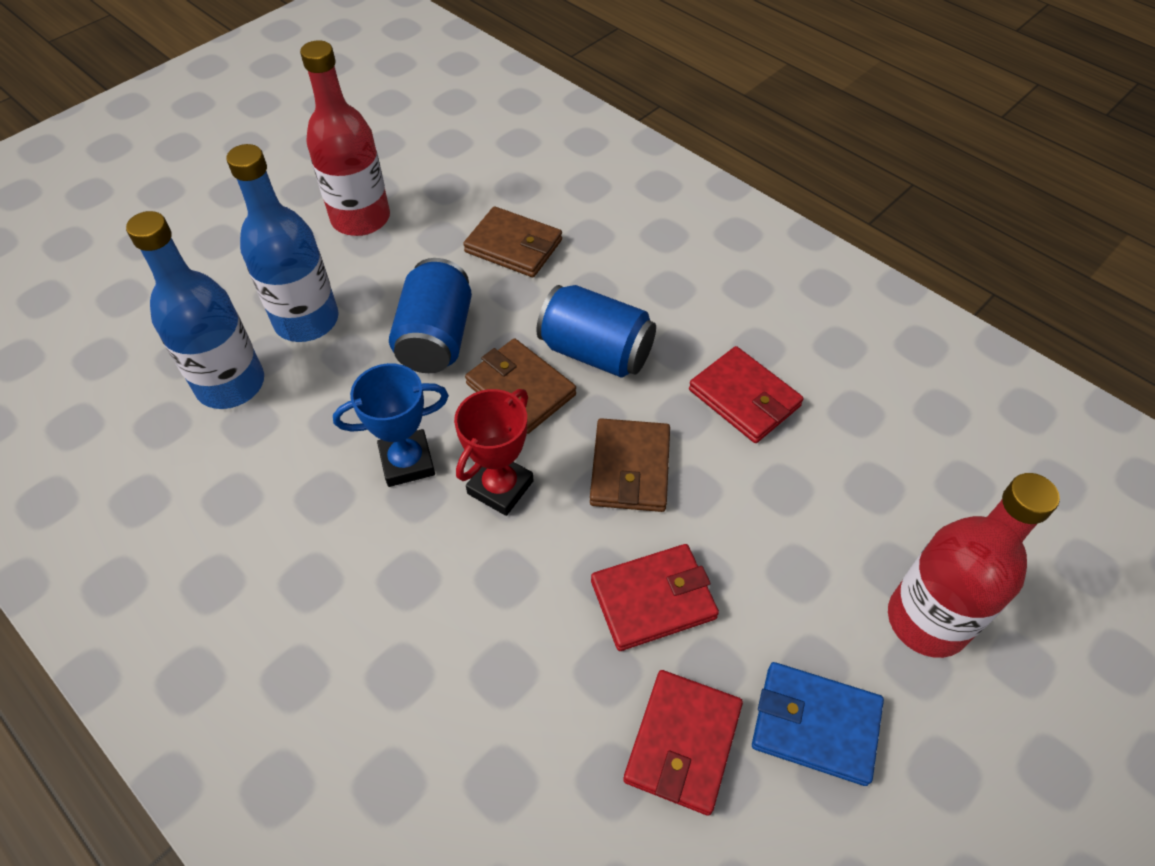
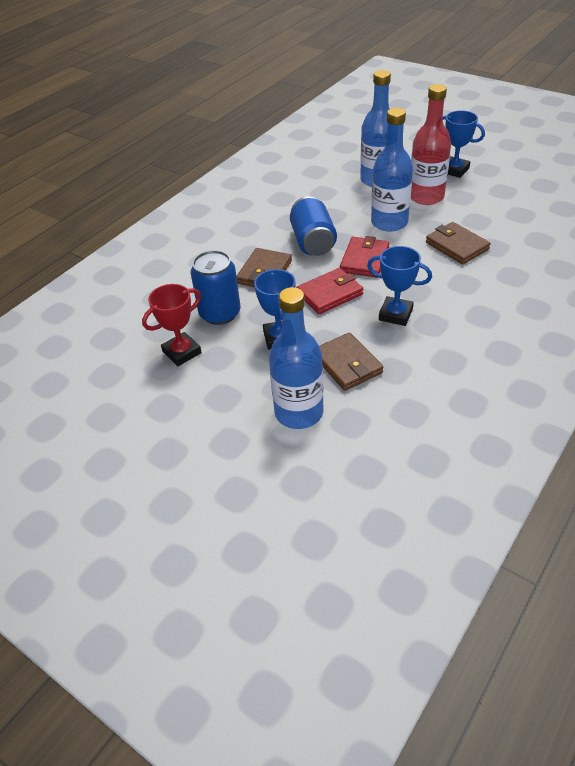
blue bottle: 2 -> 3
blue trophy: 1 -> 3
blue wallet: 1 -> 0
red bottle: 2 -> 1
red wallet: 3 -> 2

